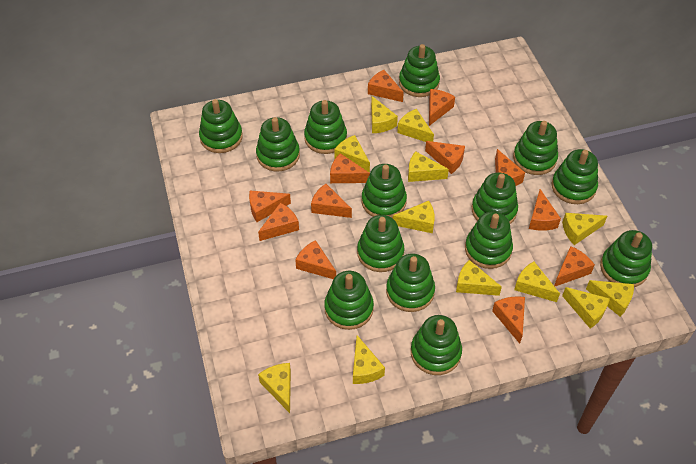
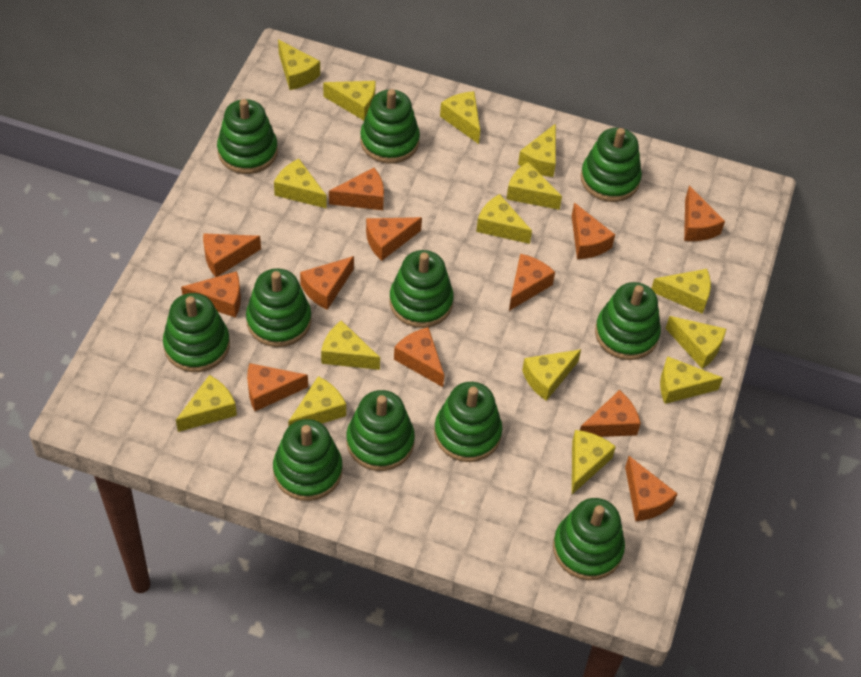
green stacking toy: 14 -> 11
yellow cheese: 12 -> 15

